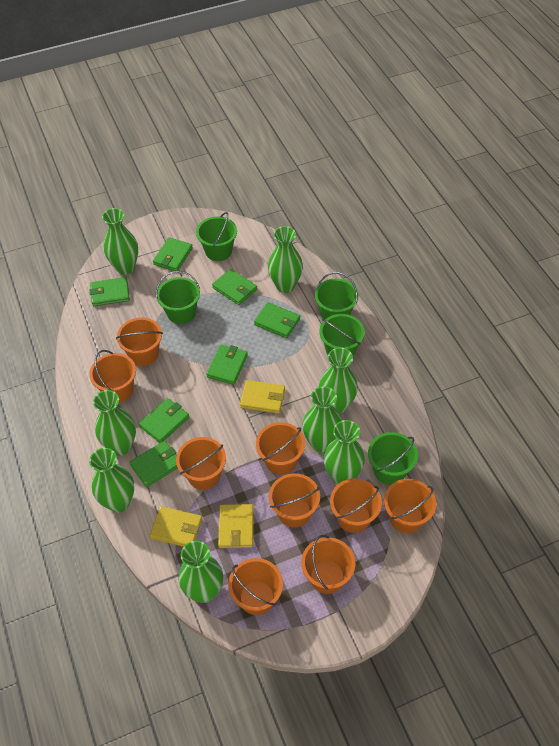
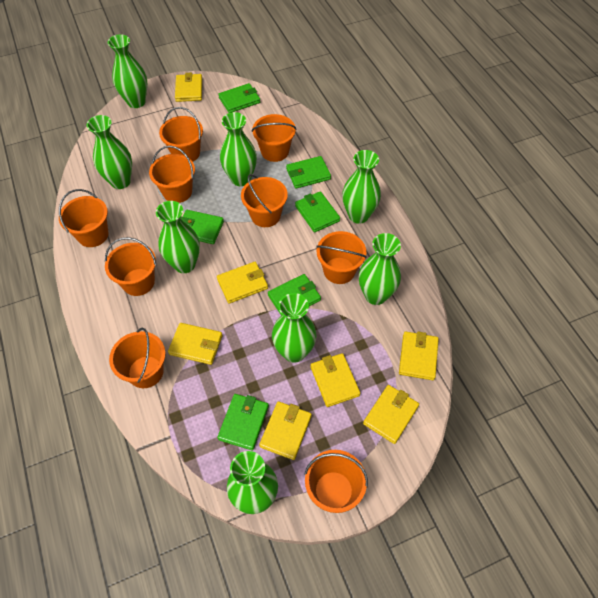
green bucket: 5 -> 0
green wallet: 7 -> 6
yellow wallet: 3 -> 7

